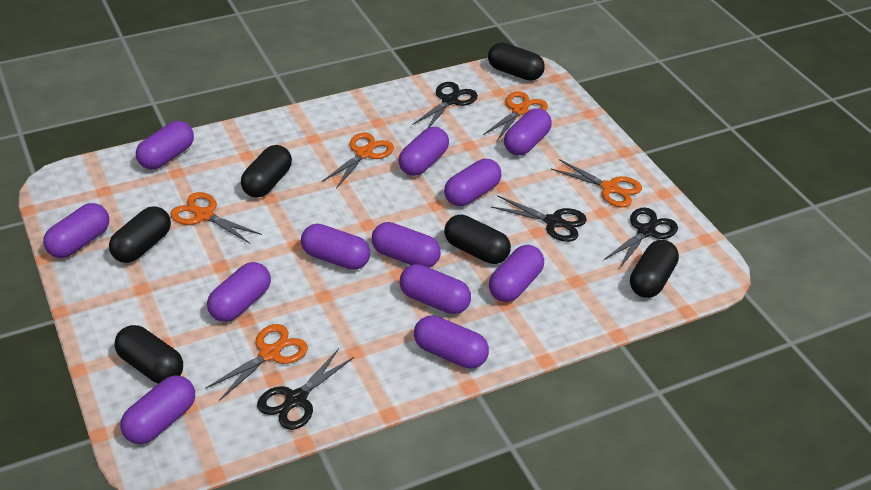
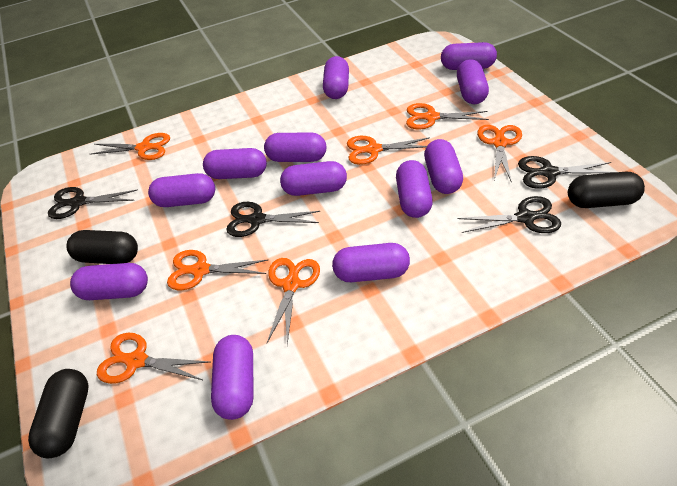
black capsule: 6 -> 3
orange scissors: 5 -> 7

